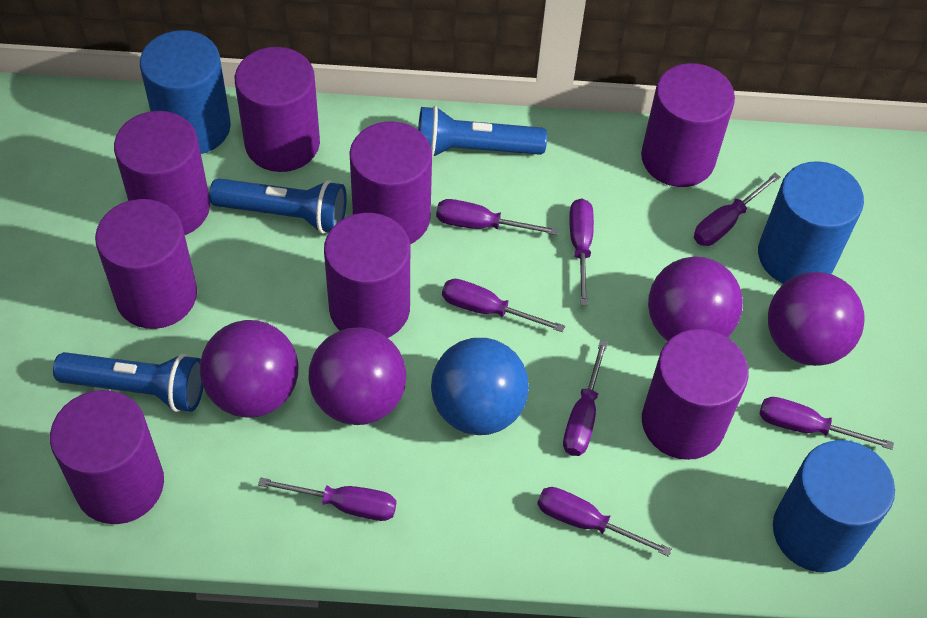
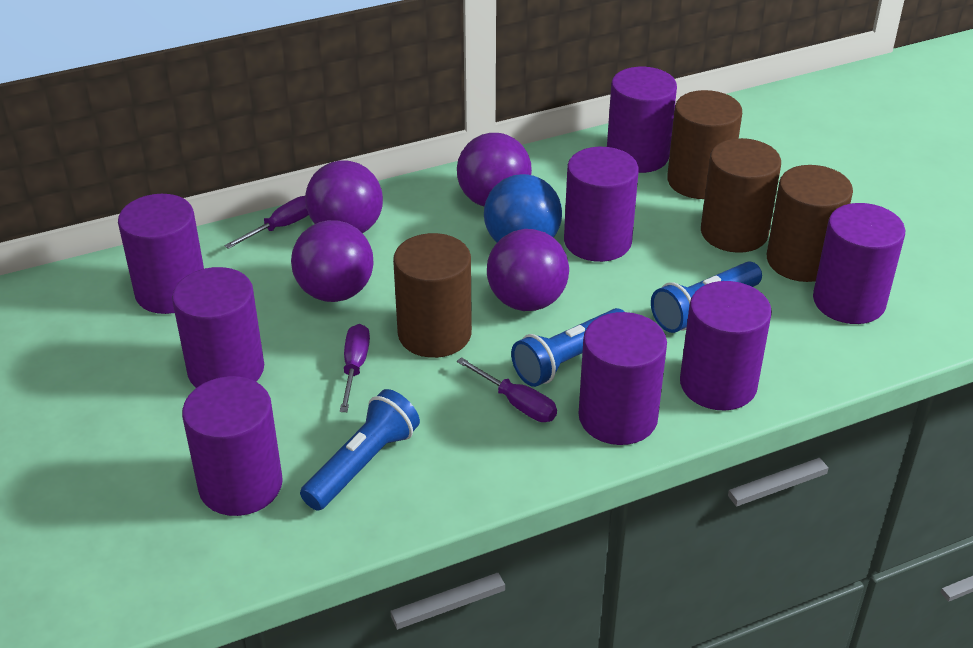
blue cylinder: 3 -> 0
brown cylinder: 0 -> 4
purple screwdriver: 8 -> 3

